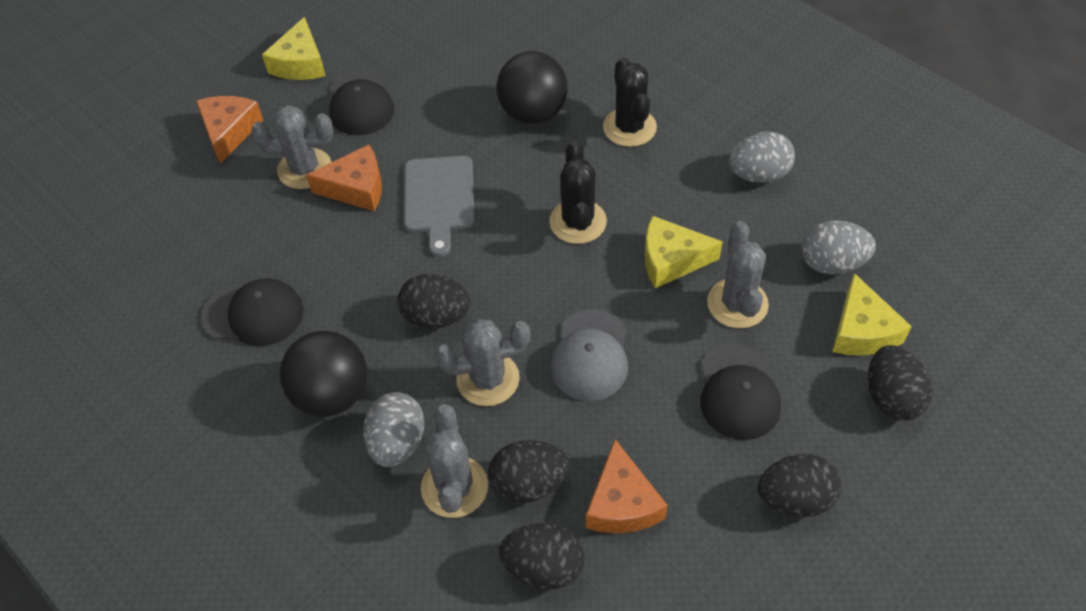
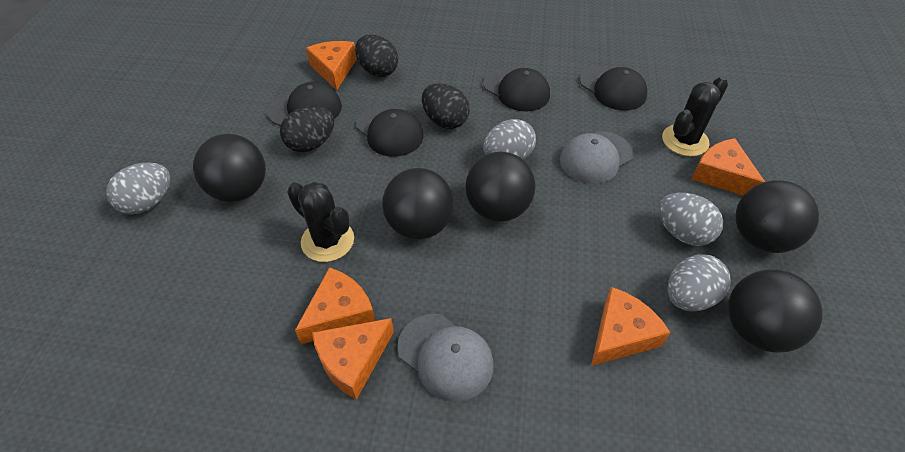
black ball: 2 -> 5
black cap: 3 -> 4
black egg: 5 -> 3
grey cactus: 4 -> 0
grey cap: 1 -> 2
grey cutting board: 1 -> 0
grey egg: 3 -> 4
orange cheese: 3 -> 5
yellow cheese: 3 -> 0

